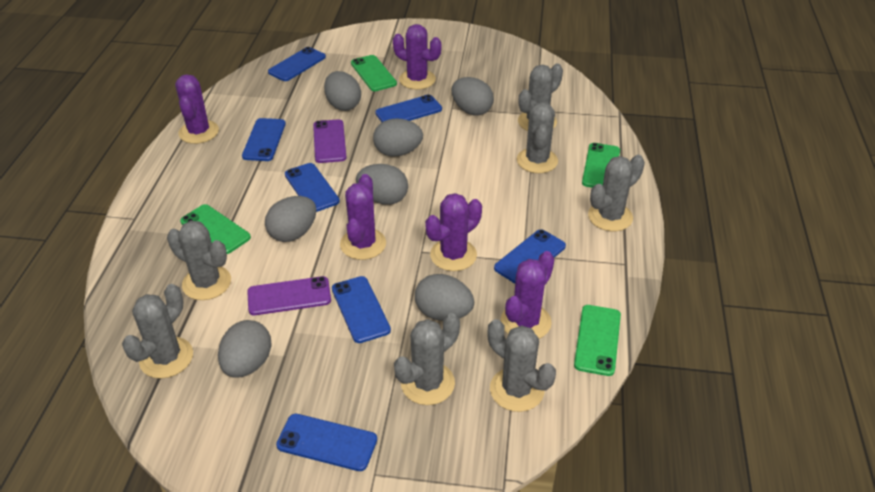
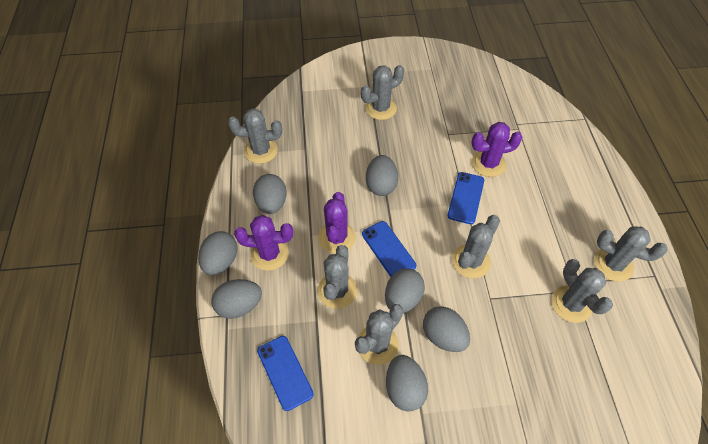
blue phone: 7 -> 3
green phone: 4 -> 0
purple cactus: 5 -> 3
purple phone: 2 -> 0

